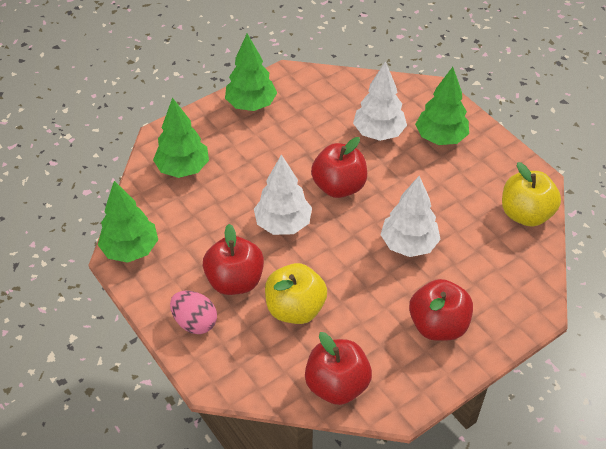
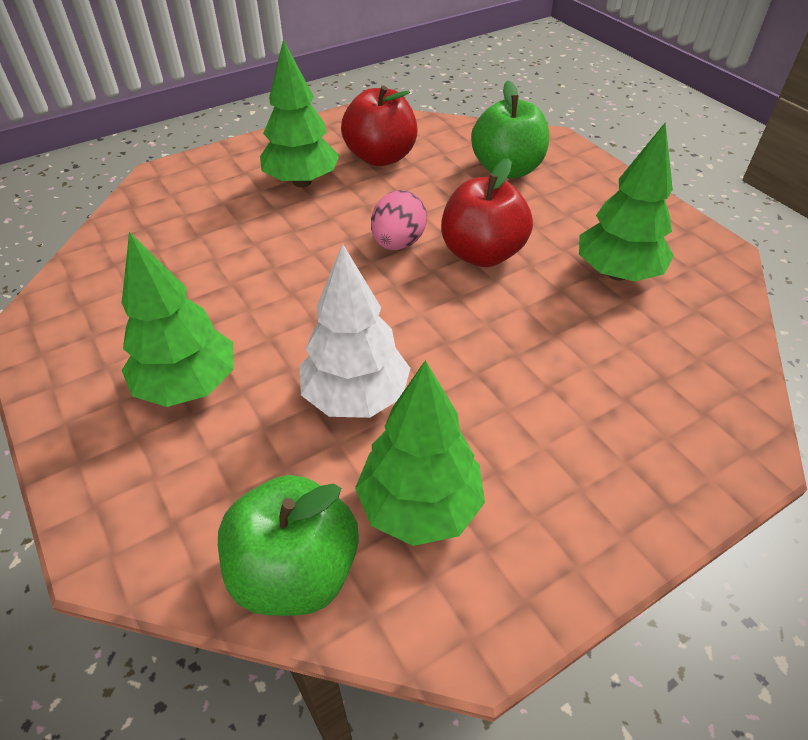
green apple: 0 -> 2
red apple: 4 -> 2
white tree: 3 -> 1
yellow apple: 2 -> 0

